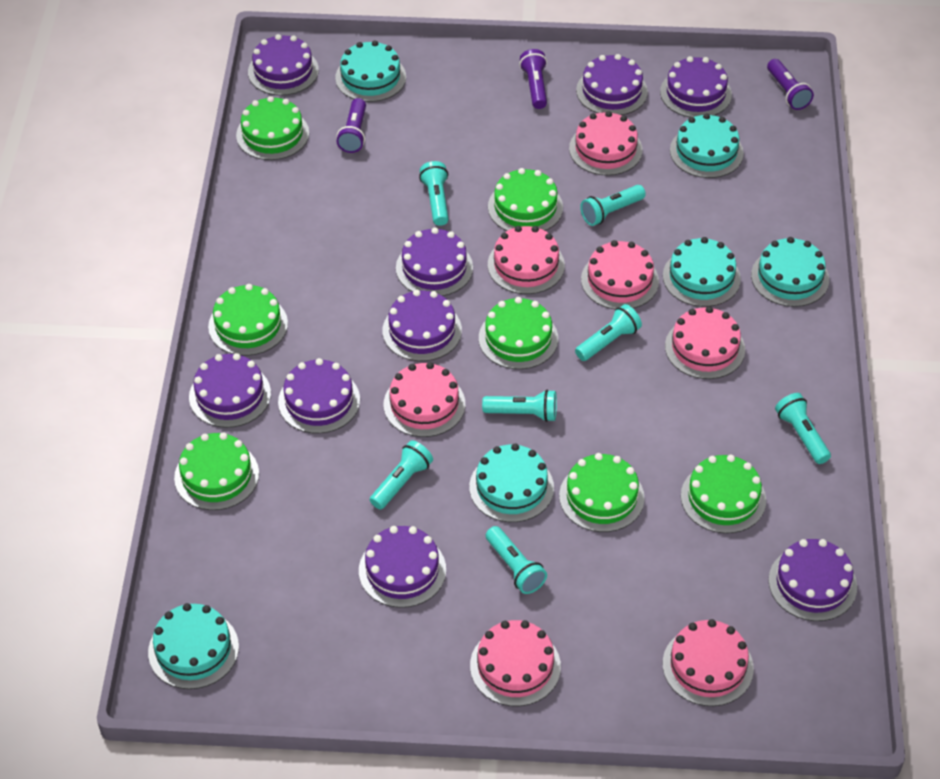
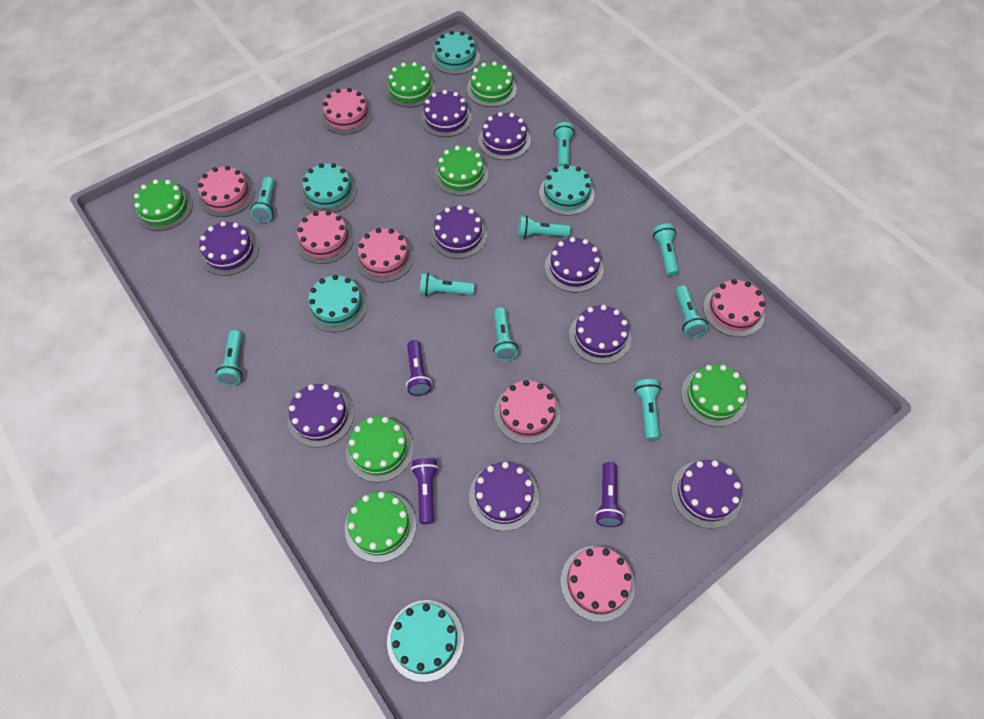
turquoise cake: 6 -> 5
turquoise flashlight: 7 -> 9

